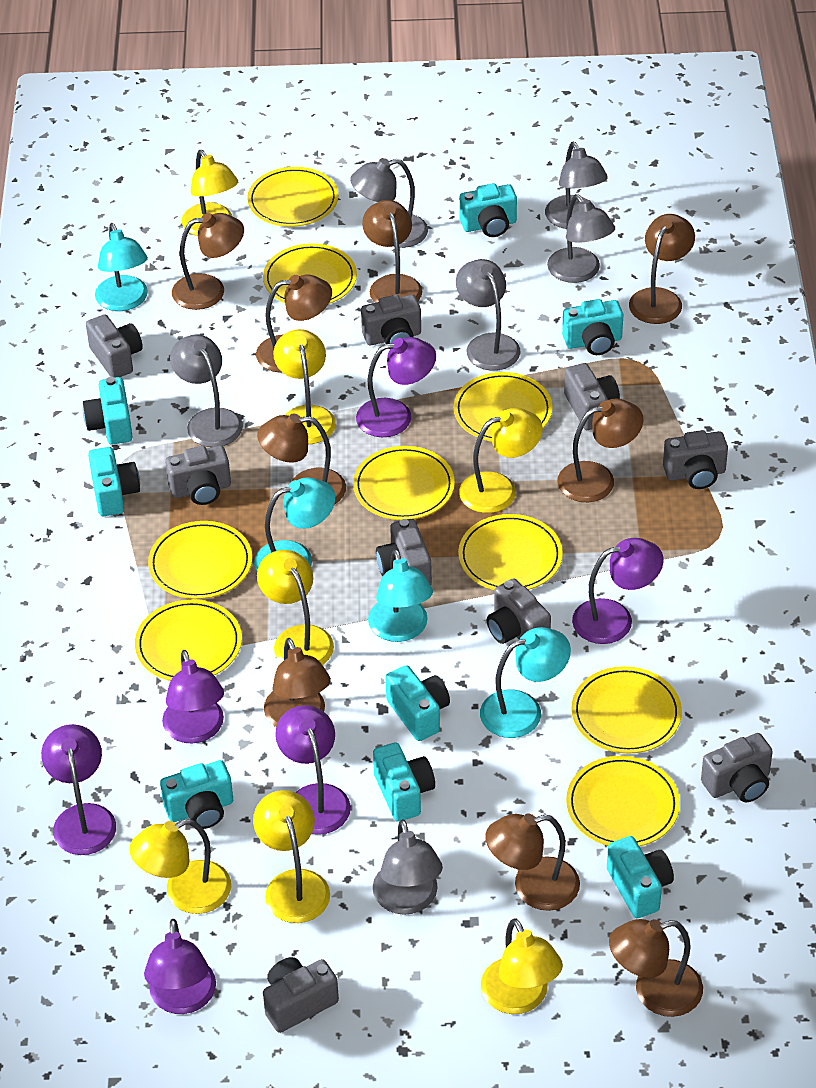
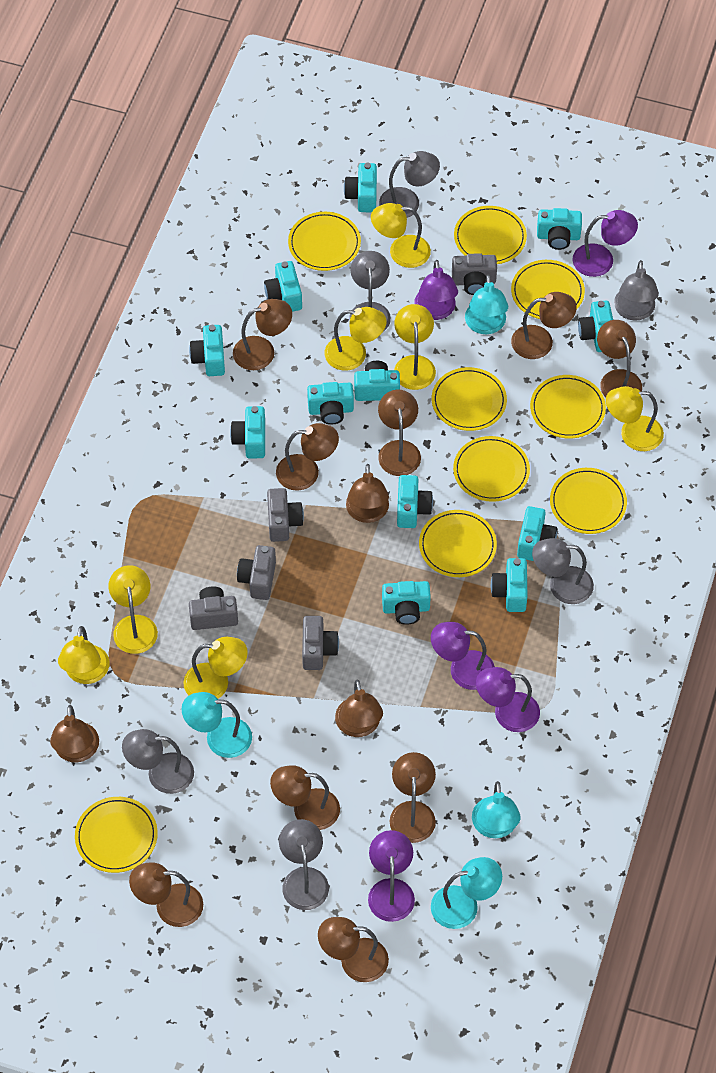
brown lamp: 9 -> 12
grey camera: 9 -> 5
purple lamp: 6 -> 5
turquoise camera: 8 -> 12

